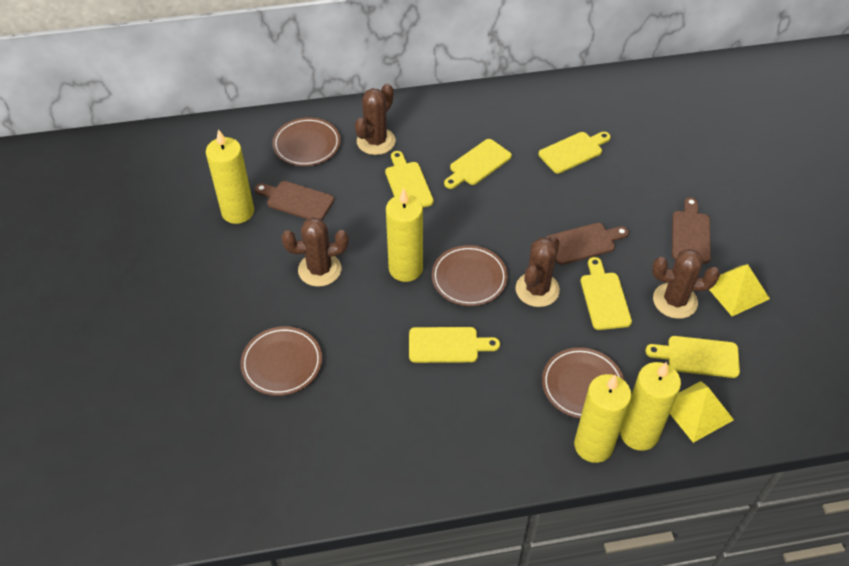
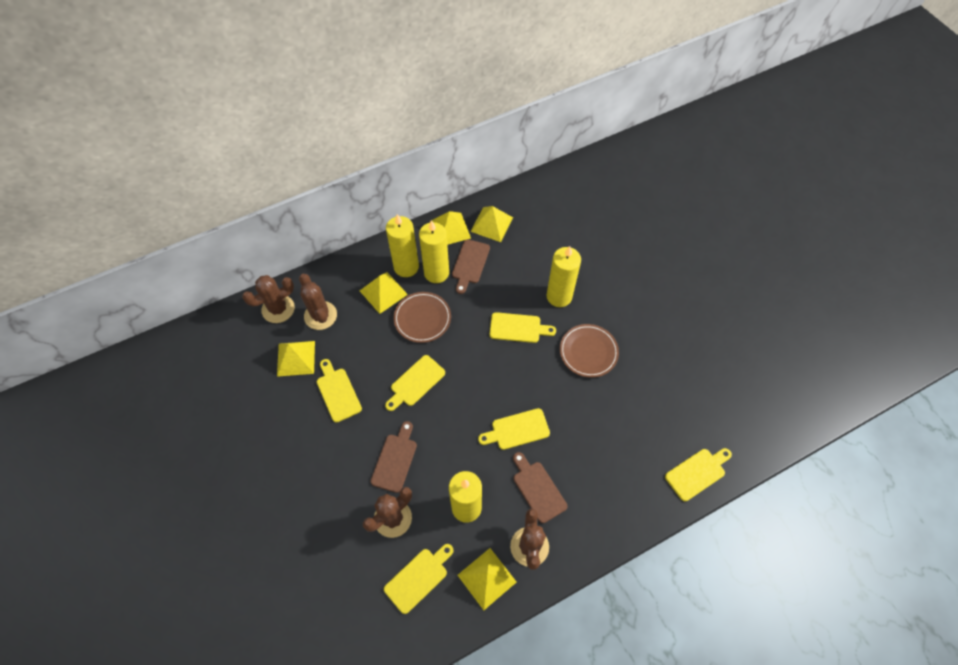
brown plate: 4 -> 2
yellow pyramid: 2 -> 5

